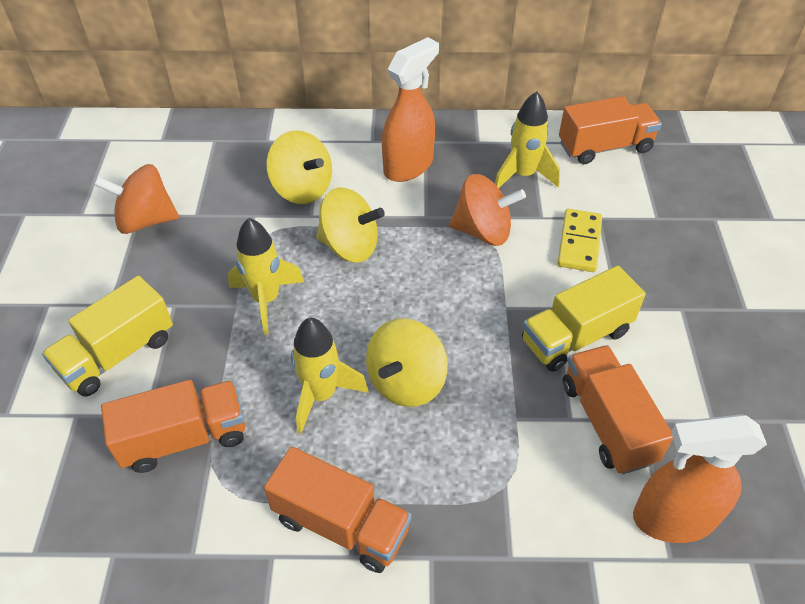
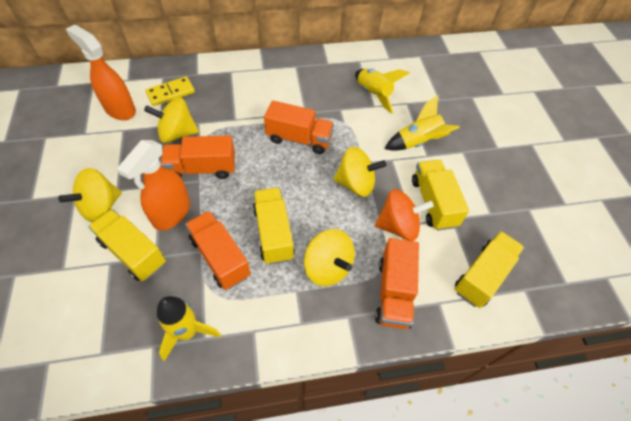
orange spinning top: 2 -> 1
yellow spinning top: 3 -> 4
yellow truck: 2 -> 4

